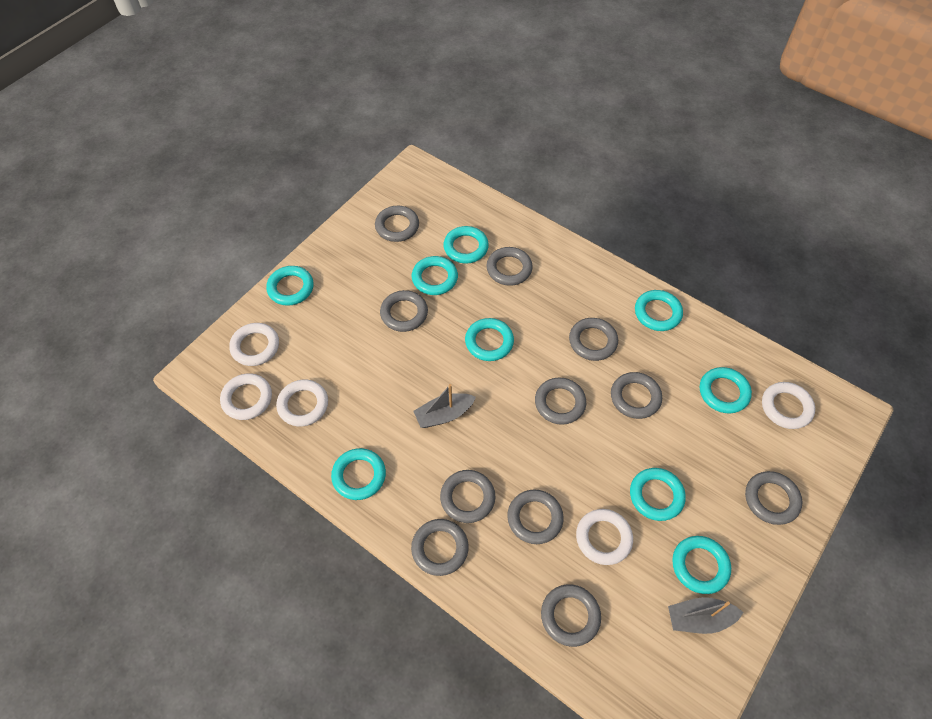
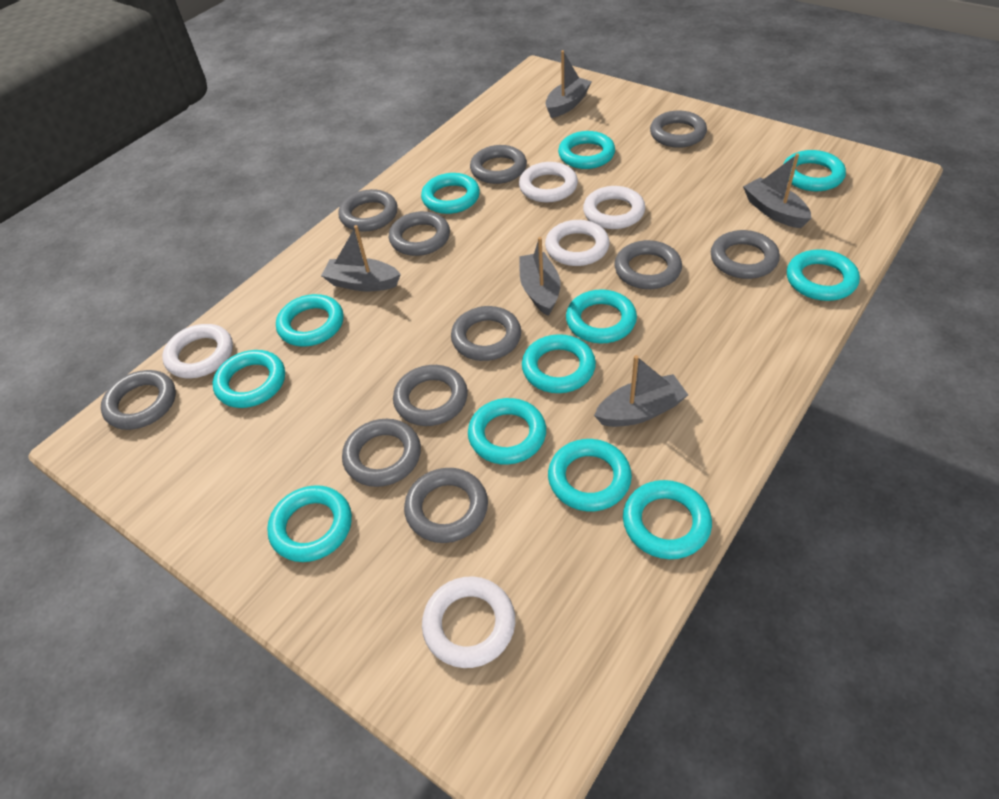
grey boat: 2 -> 5
turquoise ring: 9 -> 12

